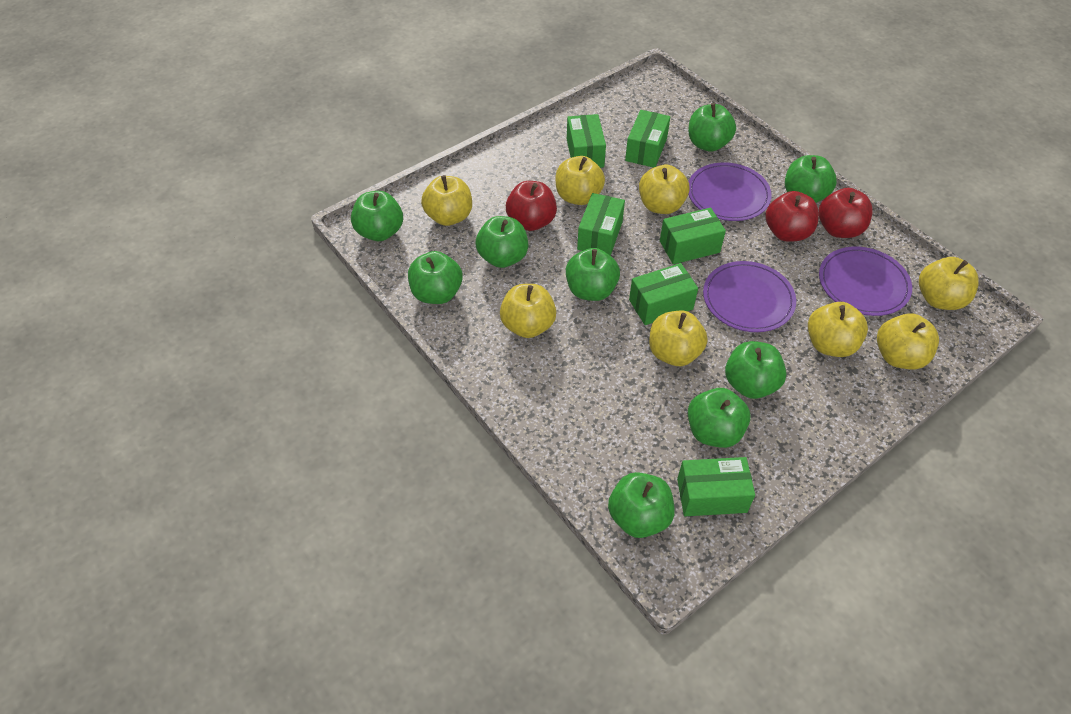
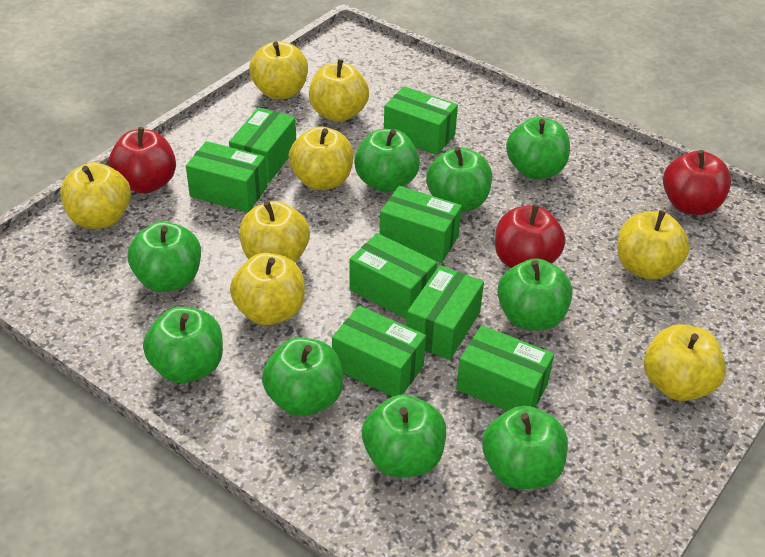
green box: 6 -> 8
purple plate: 3 -> 0

